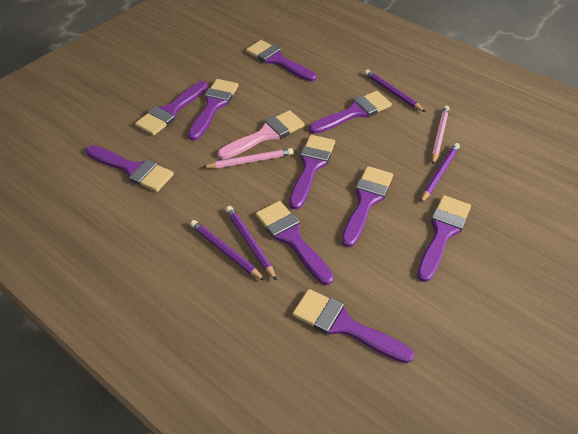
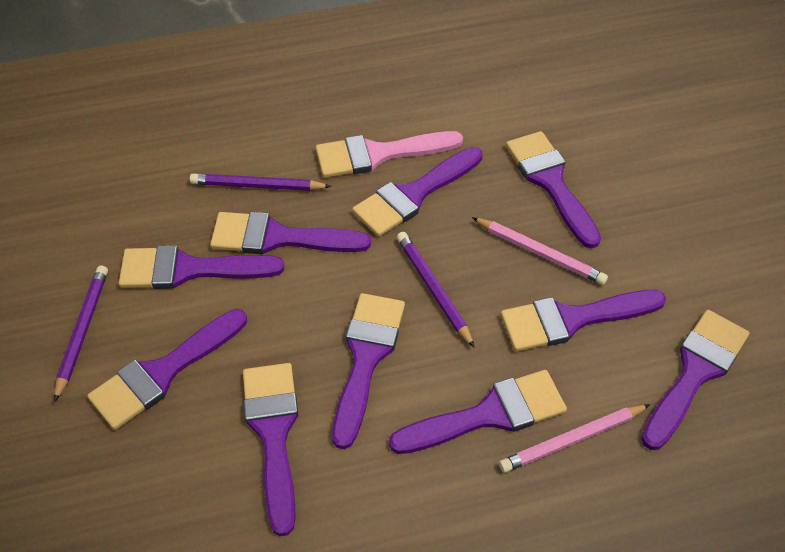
purple pencil: 4 -> 3

